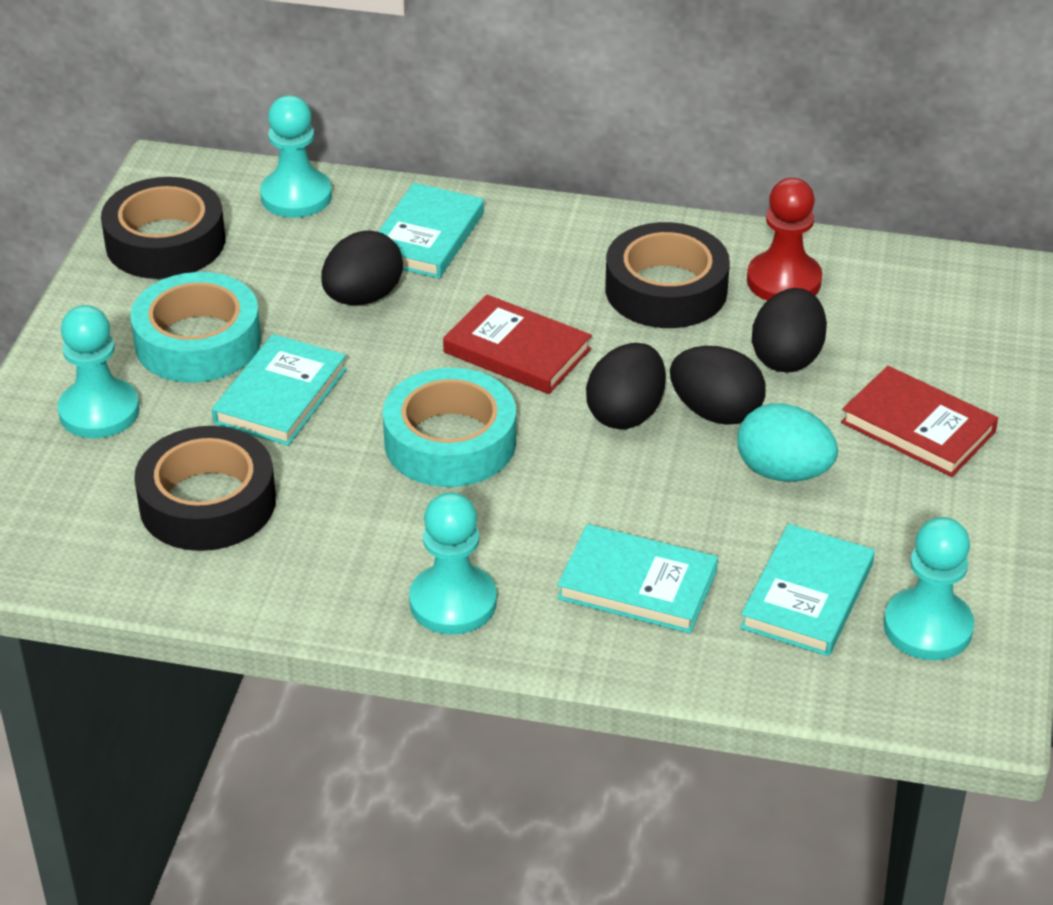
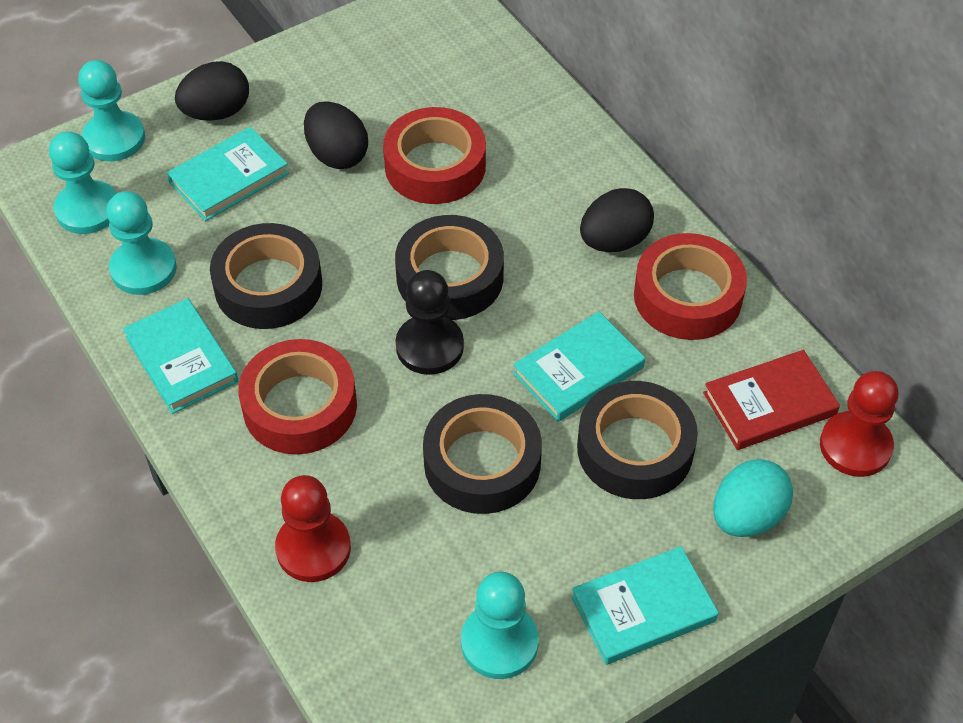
black egg: 4 -> 3
black pawn: 0 -> 1
black tape: 3 -> 4
red book: 2 -> 1
red pawn: 1 -> 2
red tape: 0 -> 3
turquoise tape: 2 -> 0

